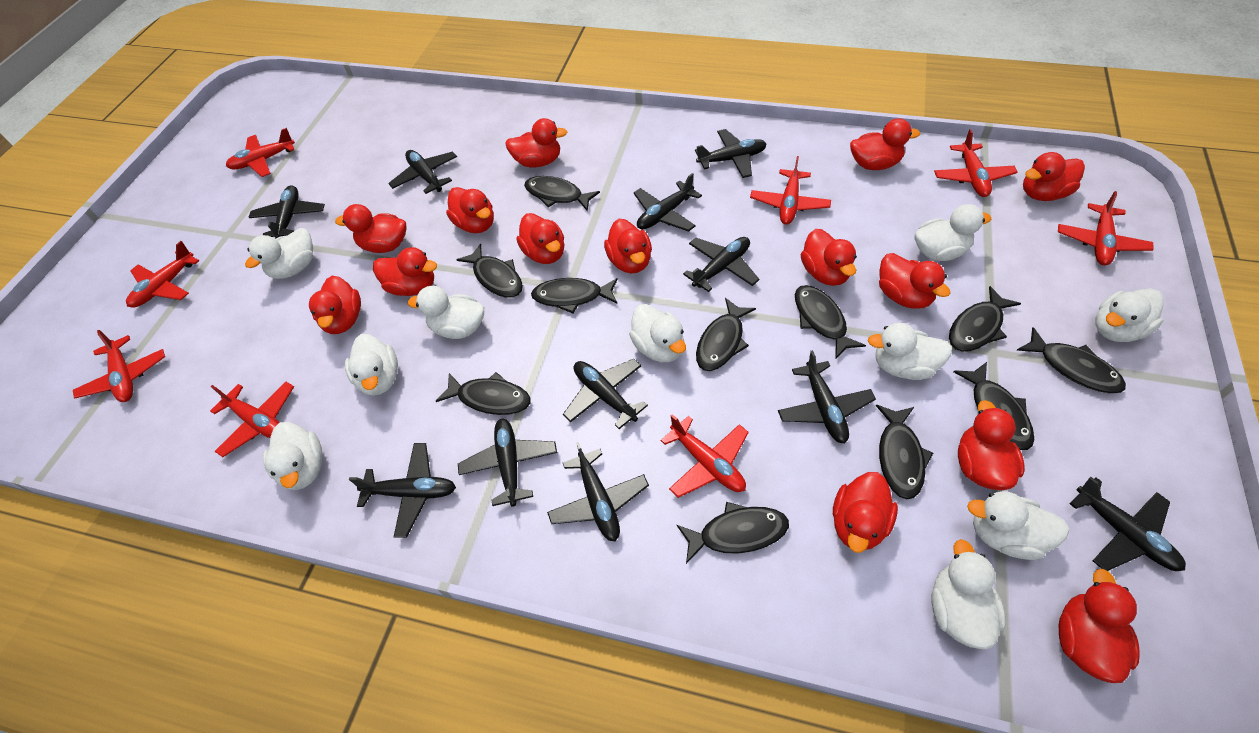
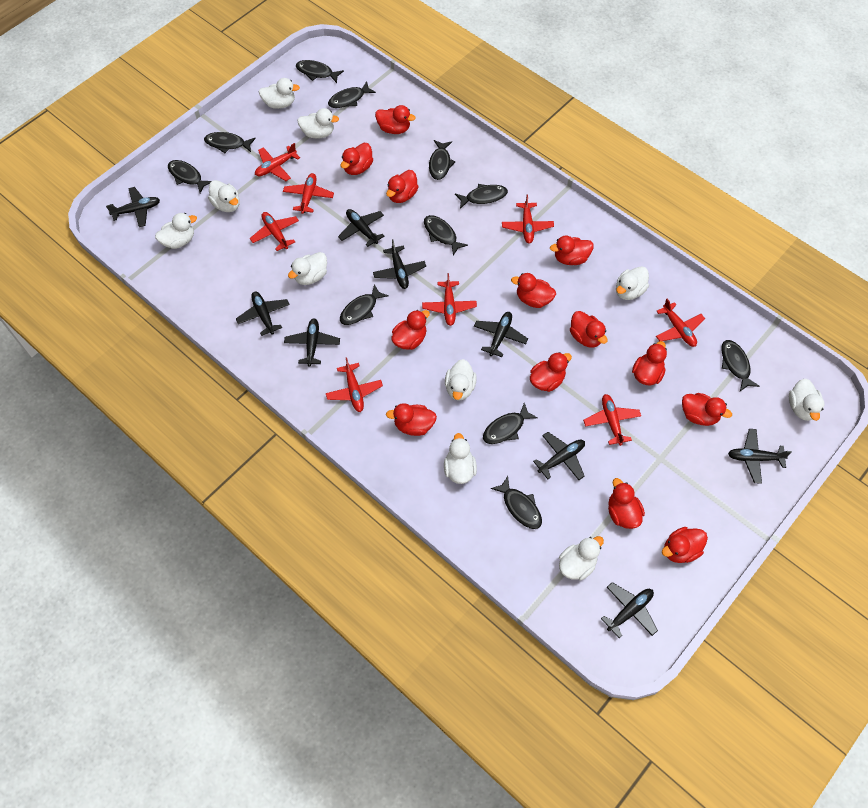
black plane: 11 -> 9
red duck: 14 -> 13

